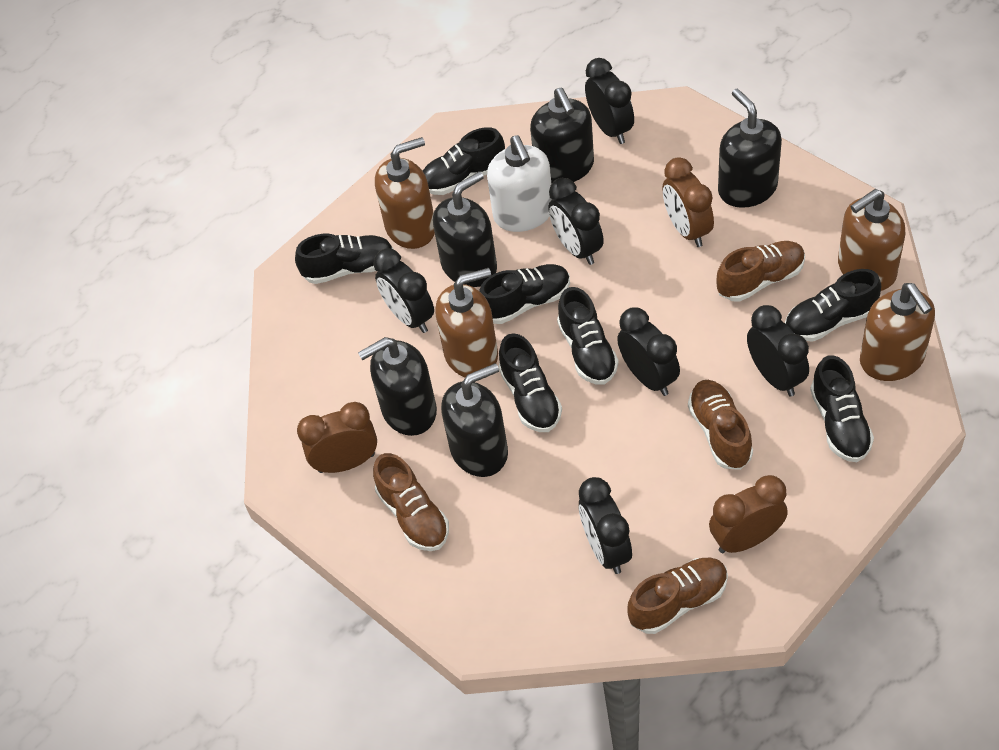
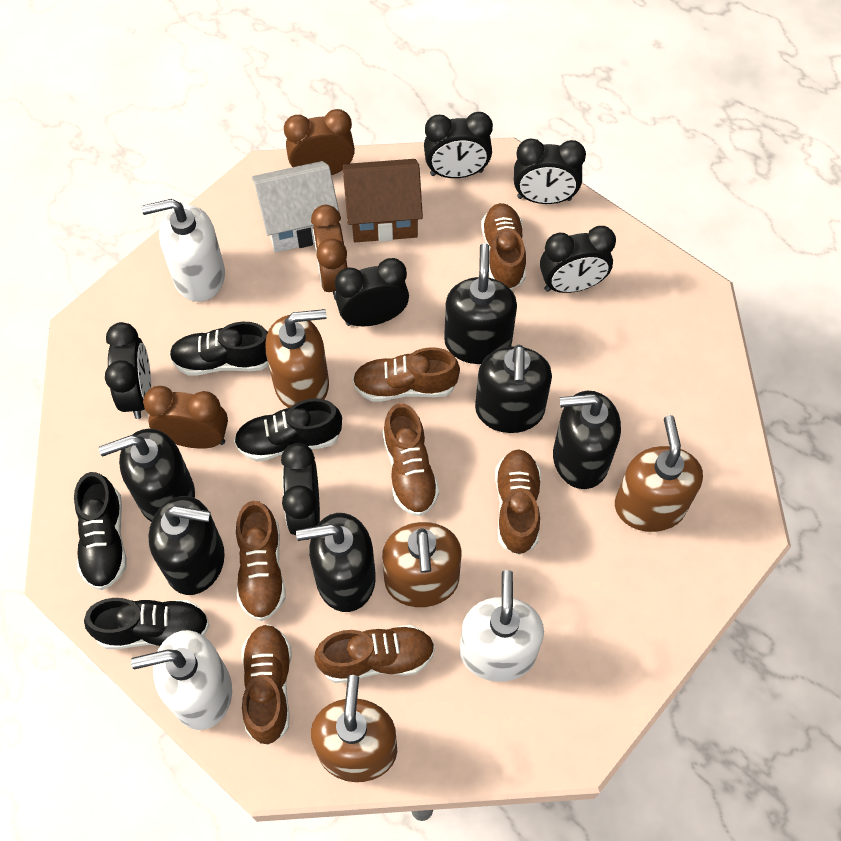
black shoe: 7 -> 4
black soap dispenser: 5 -> 6
brown house: 0 -> 1
brown shoe: 4 -> 7
white house: 0 -> 1
white soap dispenser: 1 -> 3

